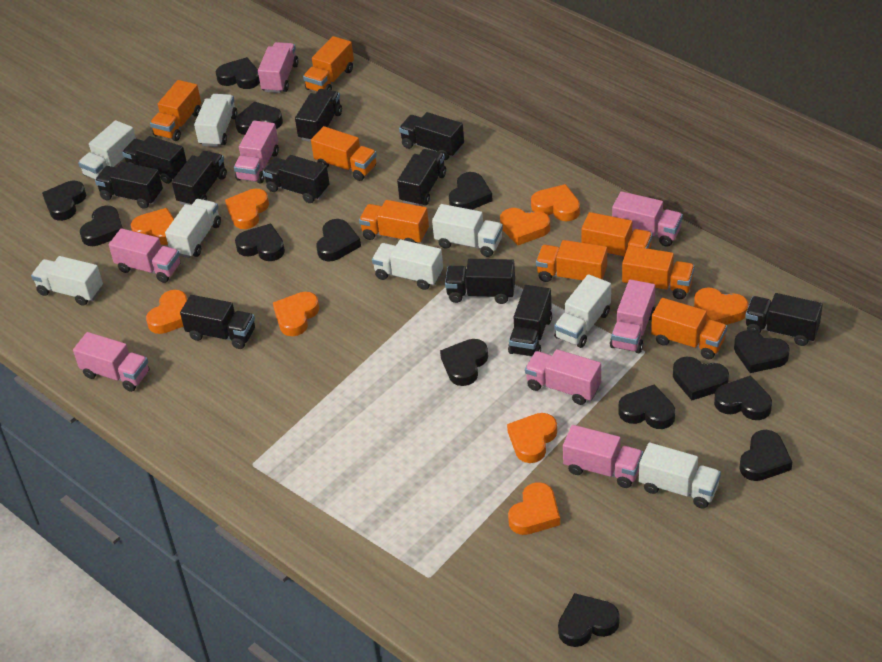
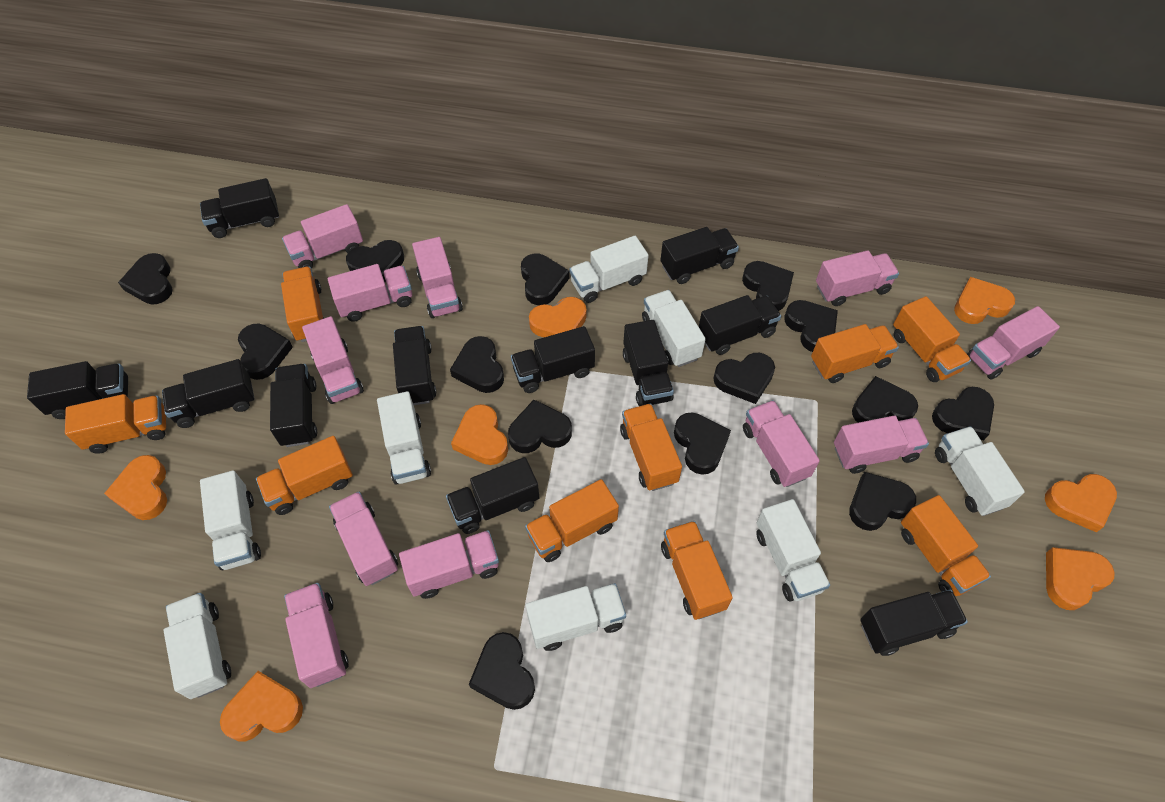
orange heart: 9 -> 7
orange truck: 8 -> 9
pink truck: 8 -> 11

